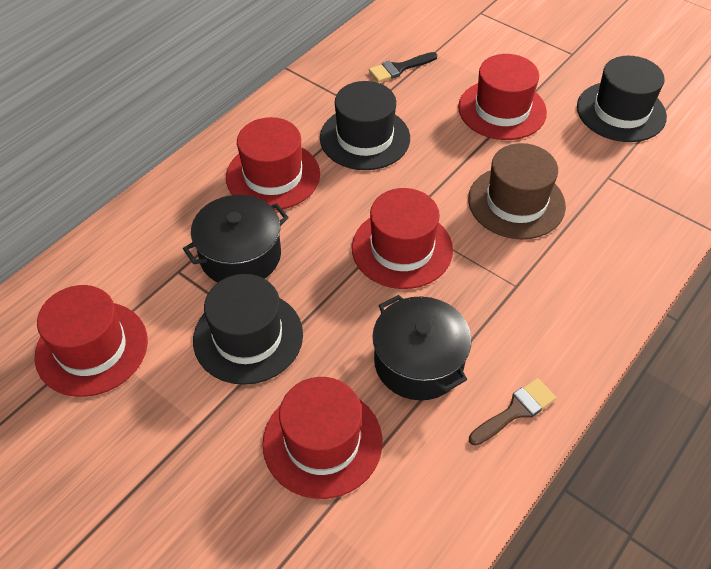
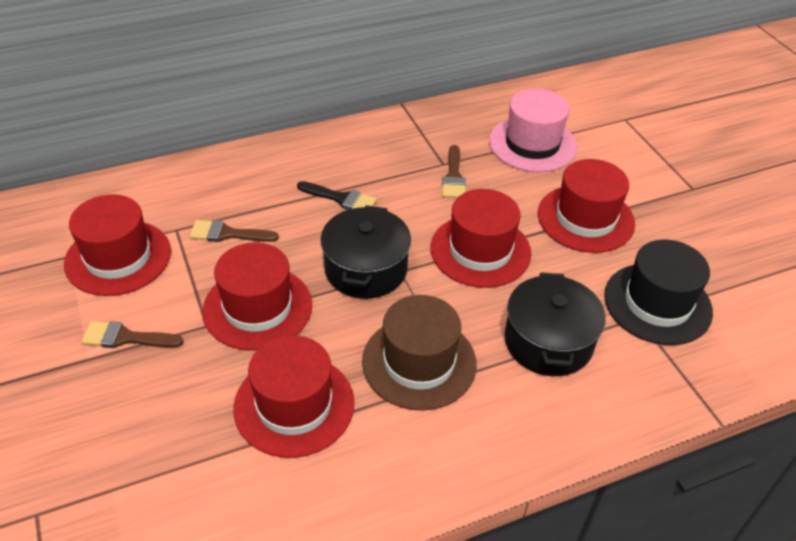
black hat: 3 -> 1
brown brush: 1 -> 3
pink hat: 0 -> 1

